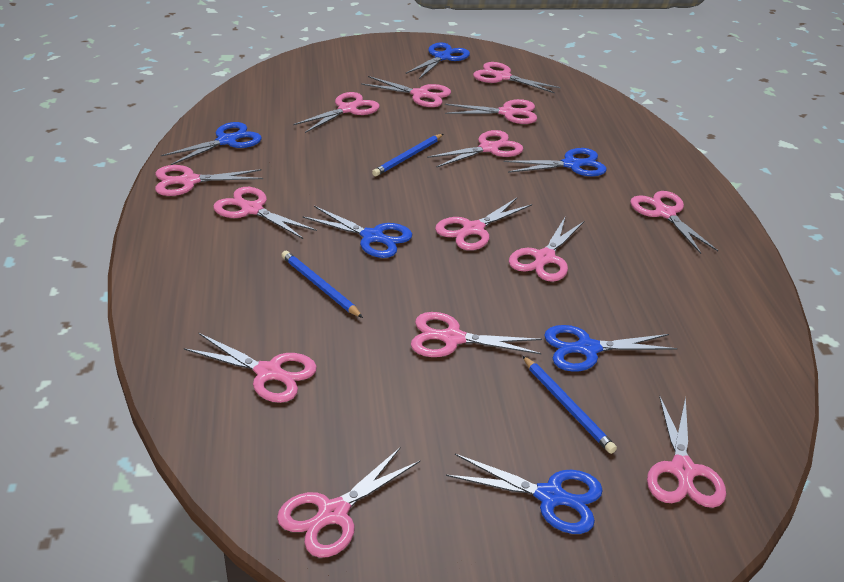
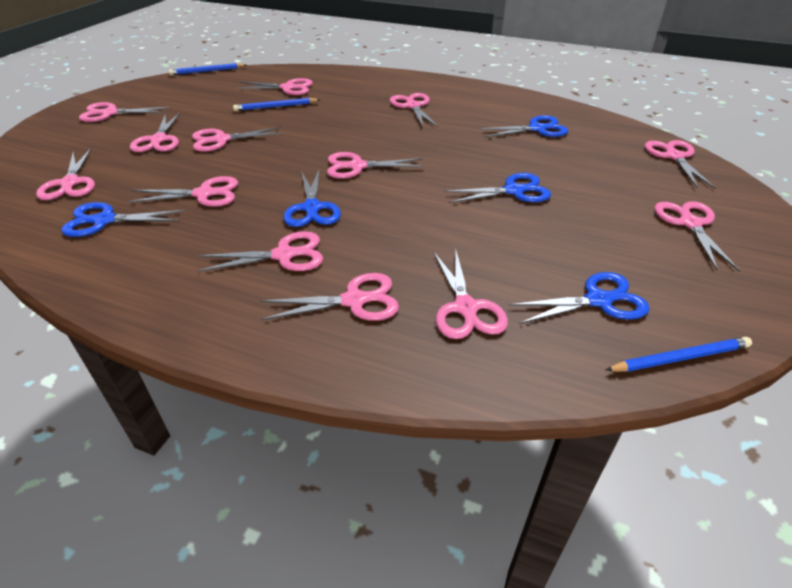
blue scissors: 6 -> 5
pink scissors: 14 -> 13

